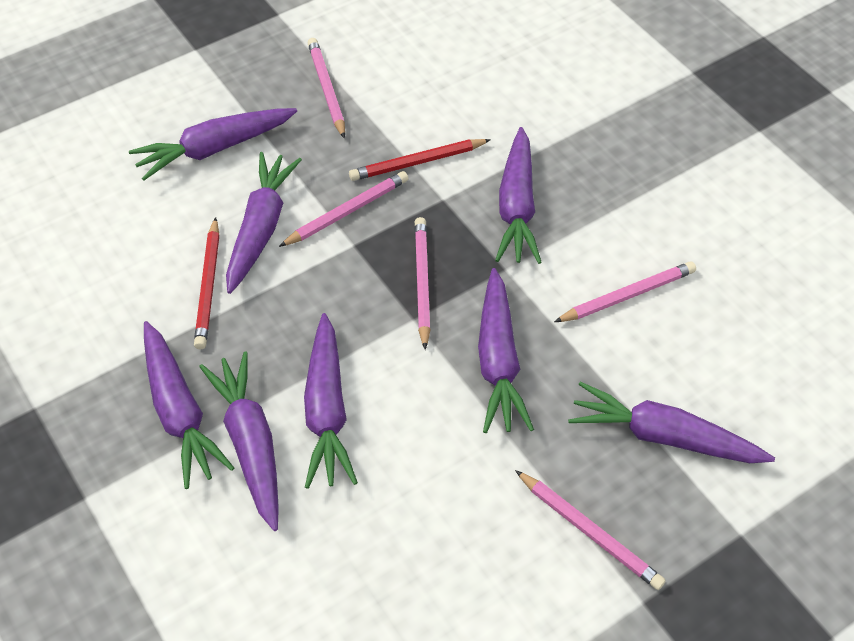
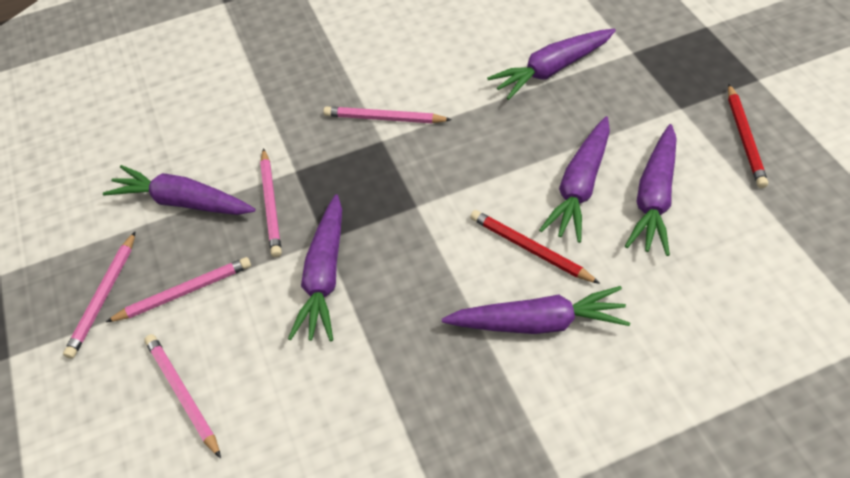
purple carrot: 8 -> 6

